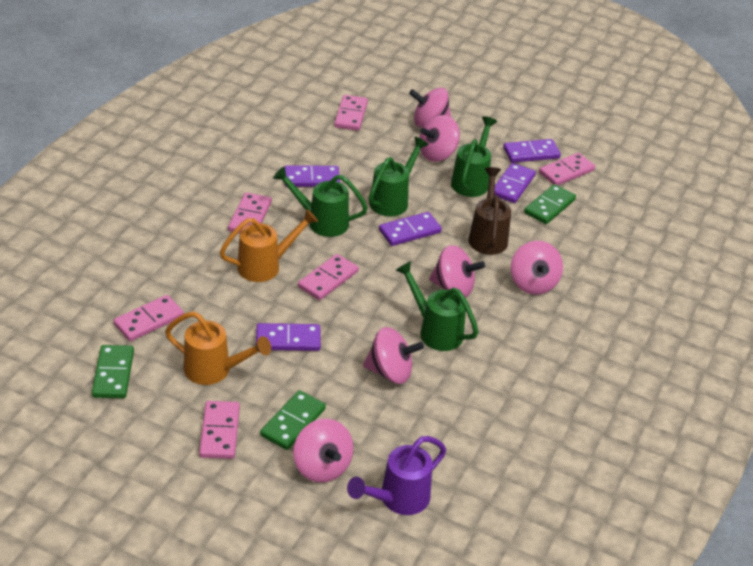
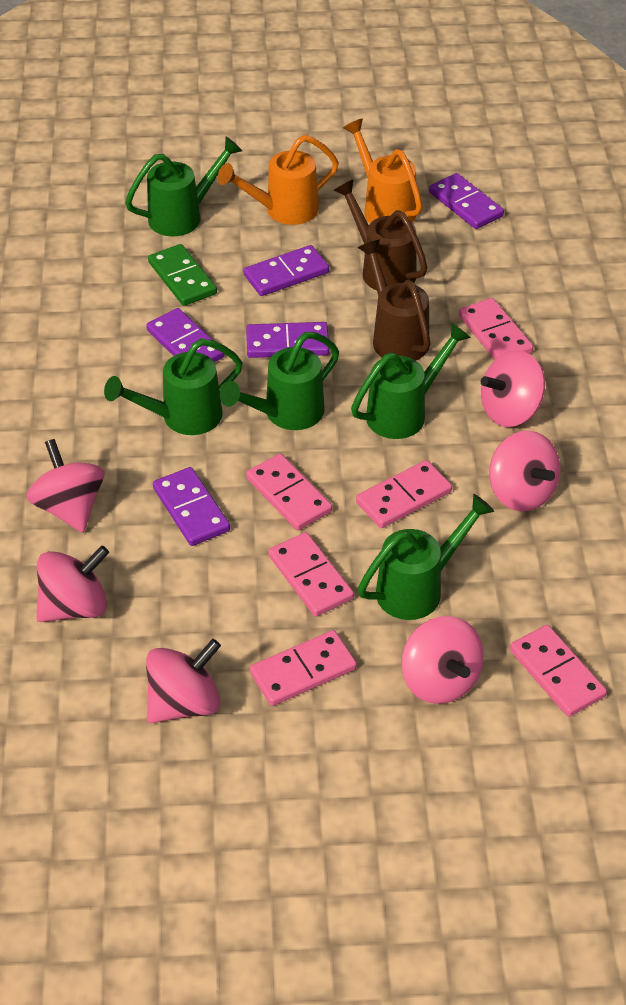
brown watering can: 1 -> 2
green domino: 3 -> 1
green watering can: 4 -> 5
purple watering can: 1 -> 0

